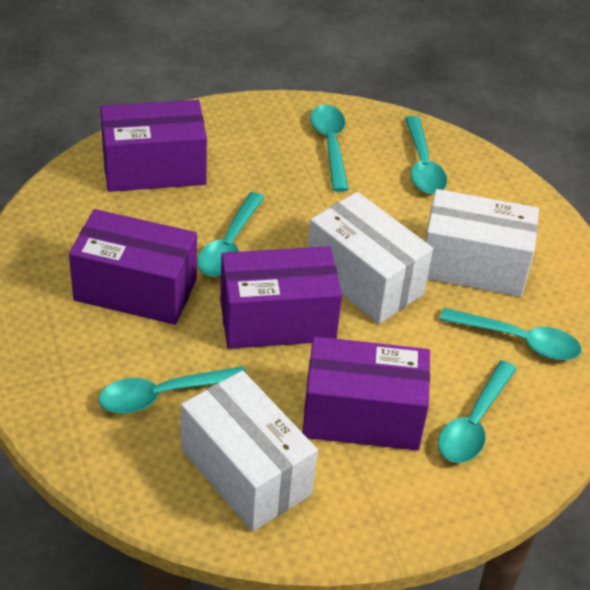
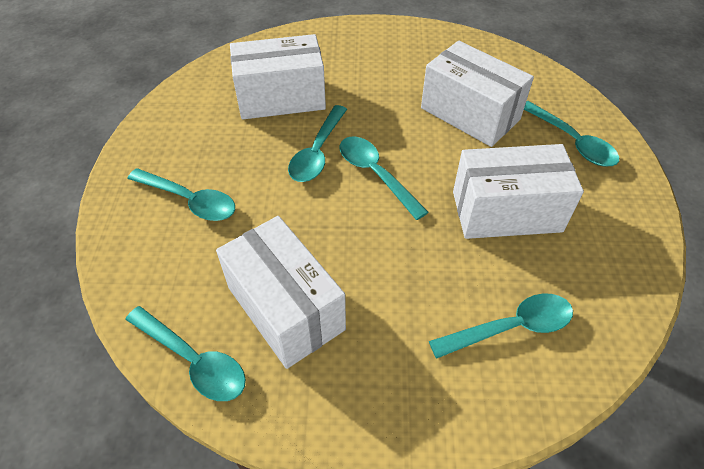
purple box: 4 -> 0
white box: 3 -> 4

